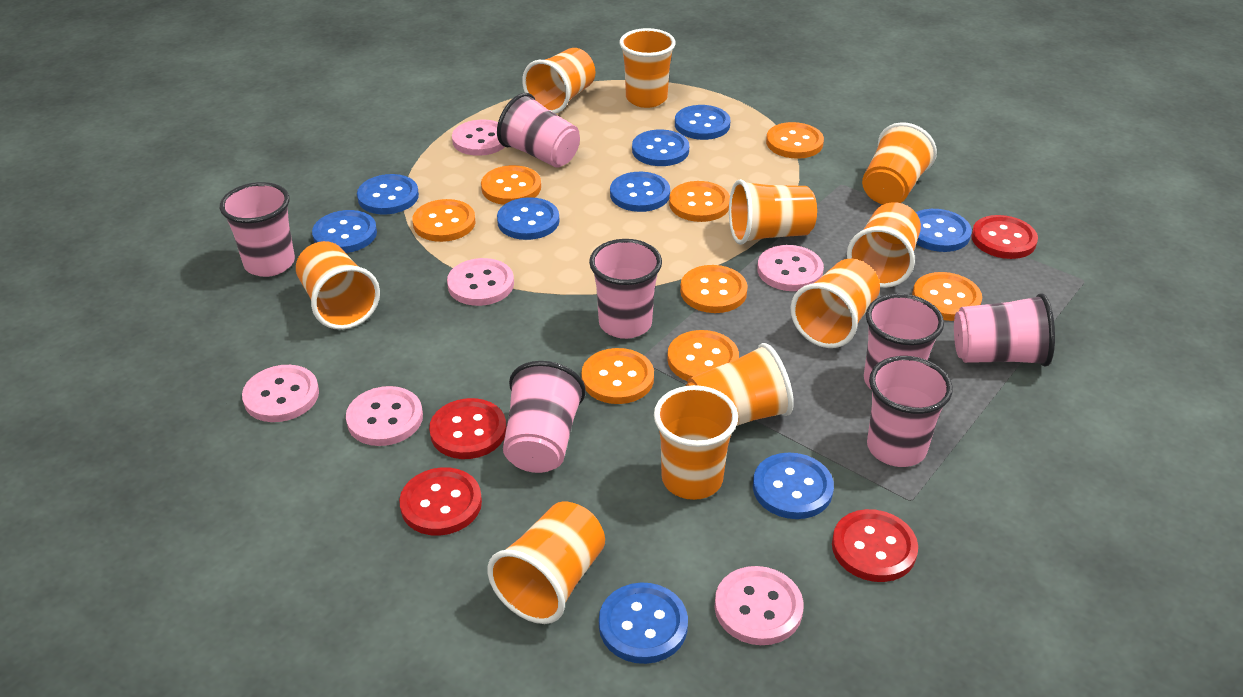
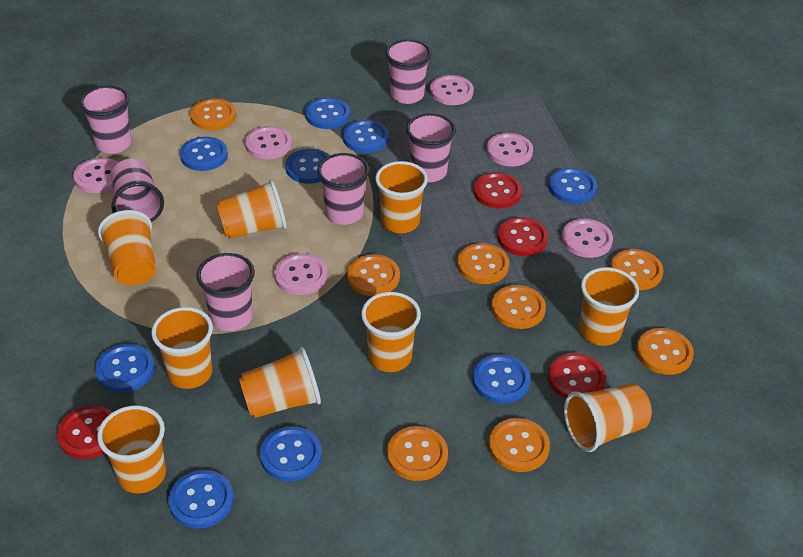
orange cup: 10 -> 9
pink cup: 7 -> 6

